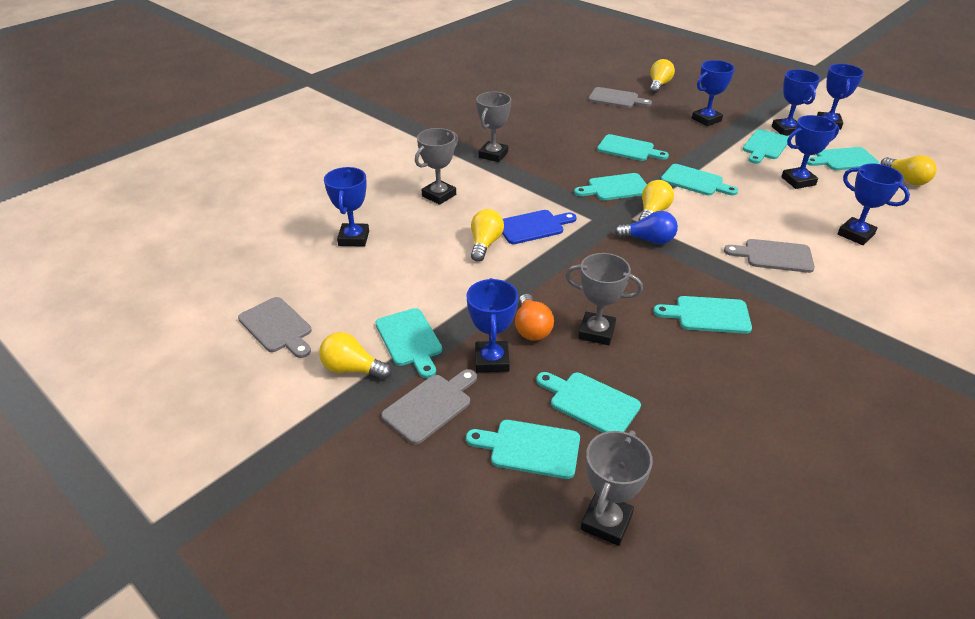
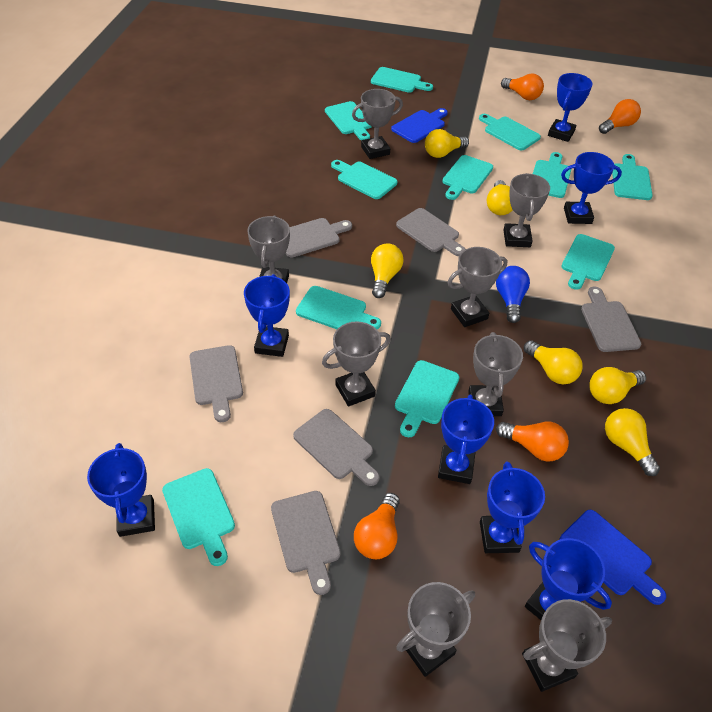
blue cutting board: 1 -> 2
grey cutting board: 4 -> 6
grey trophy: 4 -> 8
orange light bulb: 1 -> 4
turquoise cutting board: 9 -> 11
yellow light bulb: 5 -> 6

